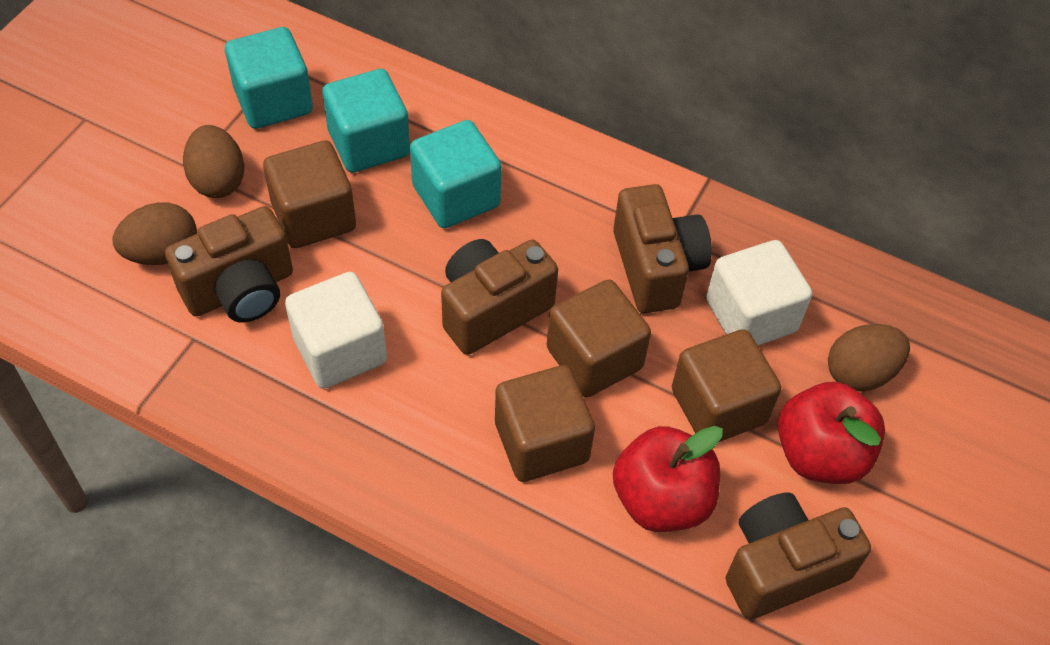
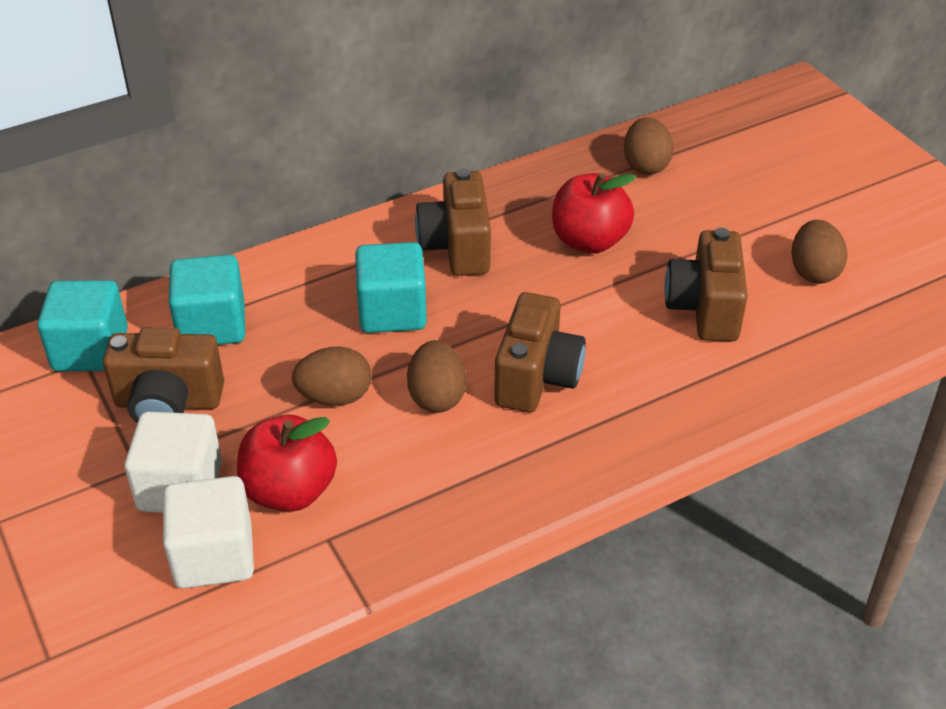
brown cube: 4 -> 0
brown egg: 3 -> 4

